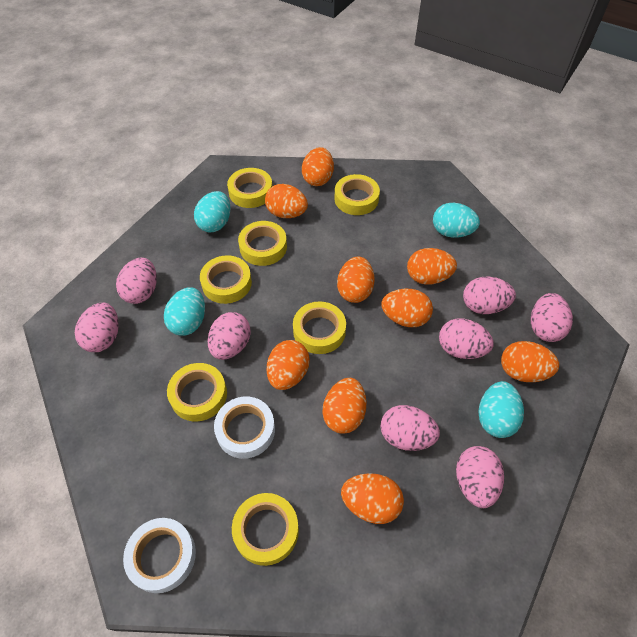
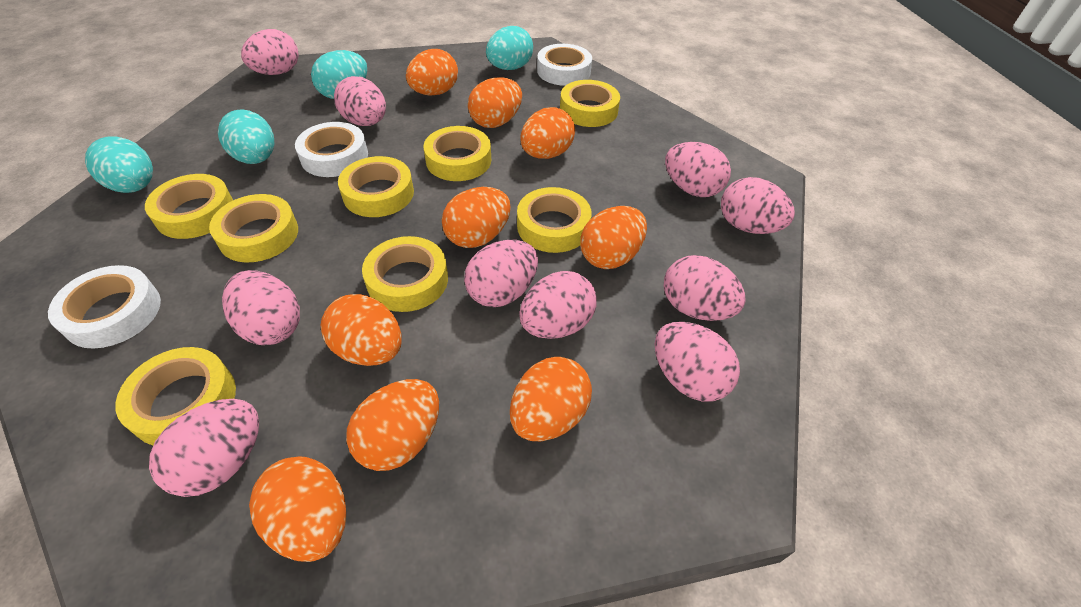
pink egg: 8 -> 10
white tape: 2 -> 3
yellow tape: 7 -> 8

